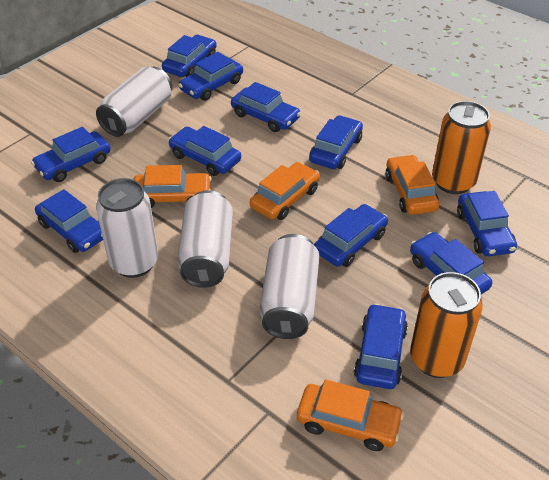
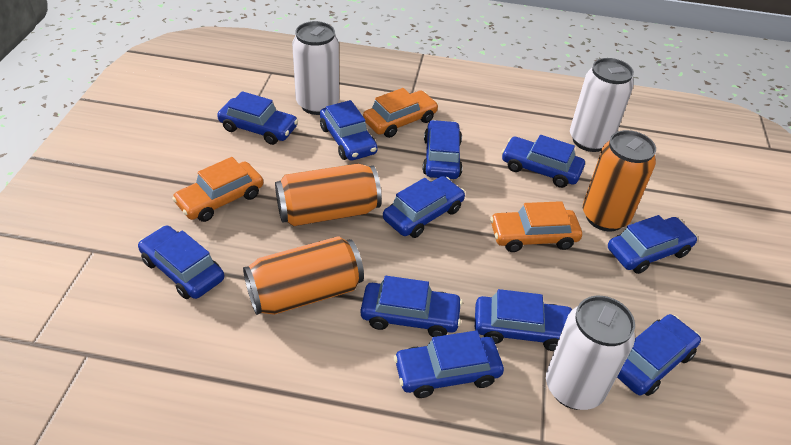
orange can: 2 -> 3
orange car: 4 -> 3
white can: 4 -> 3

